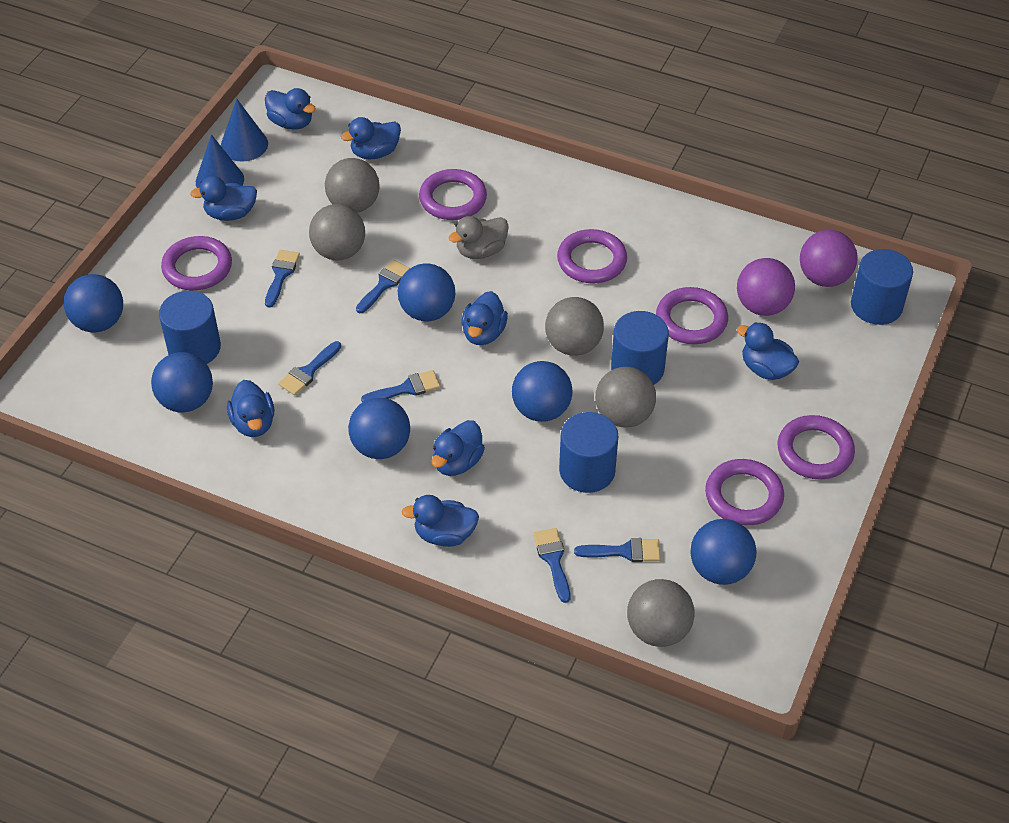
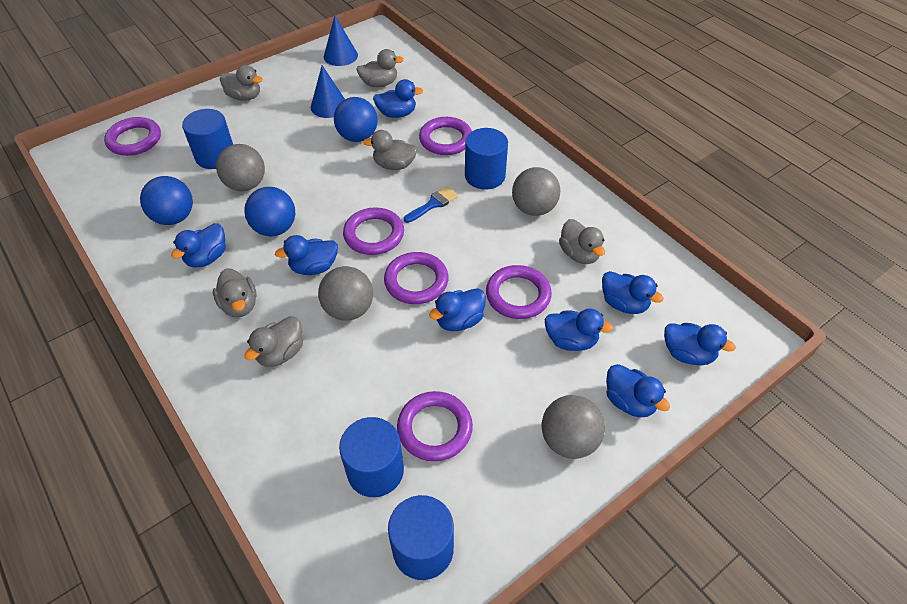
blue ball: 6 -> 3
blue brush: 6 -> 1
grey ball: 5 -> 4
grey duck: 1 -> 6
purple ball: 2 -> 0

